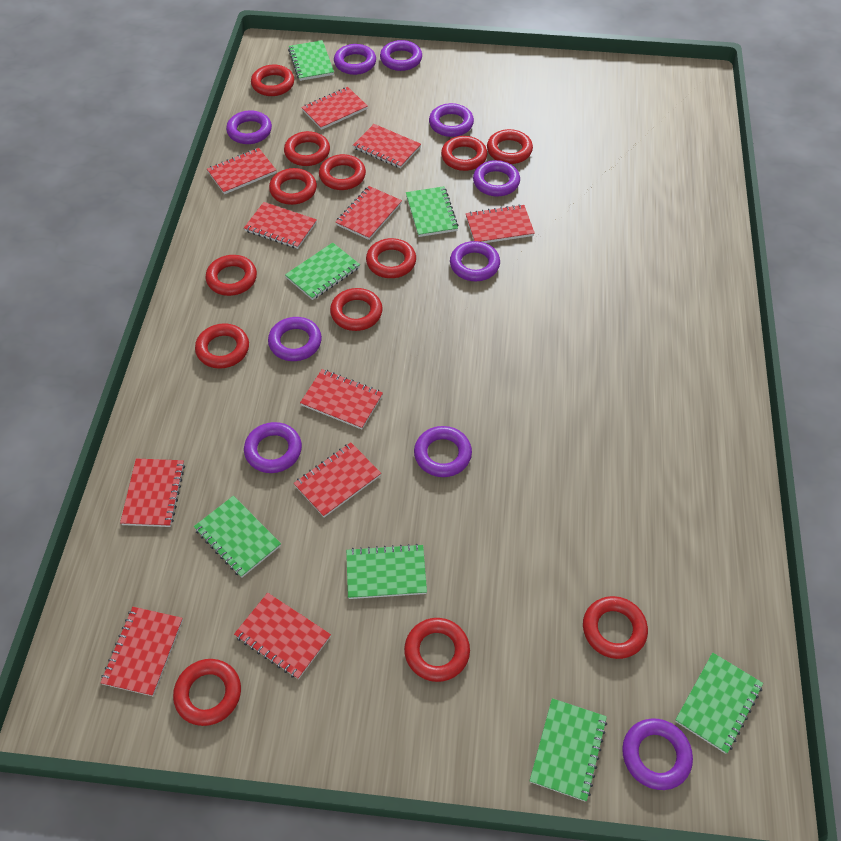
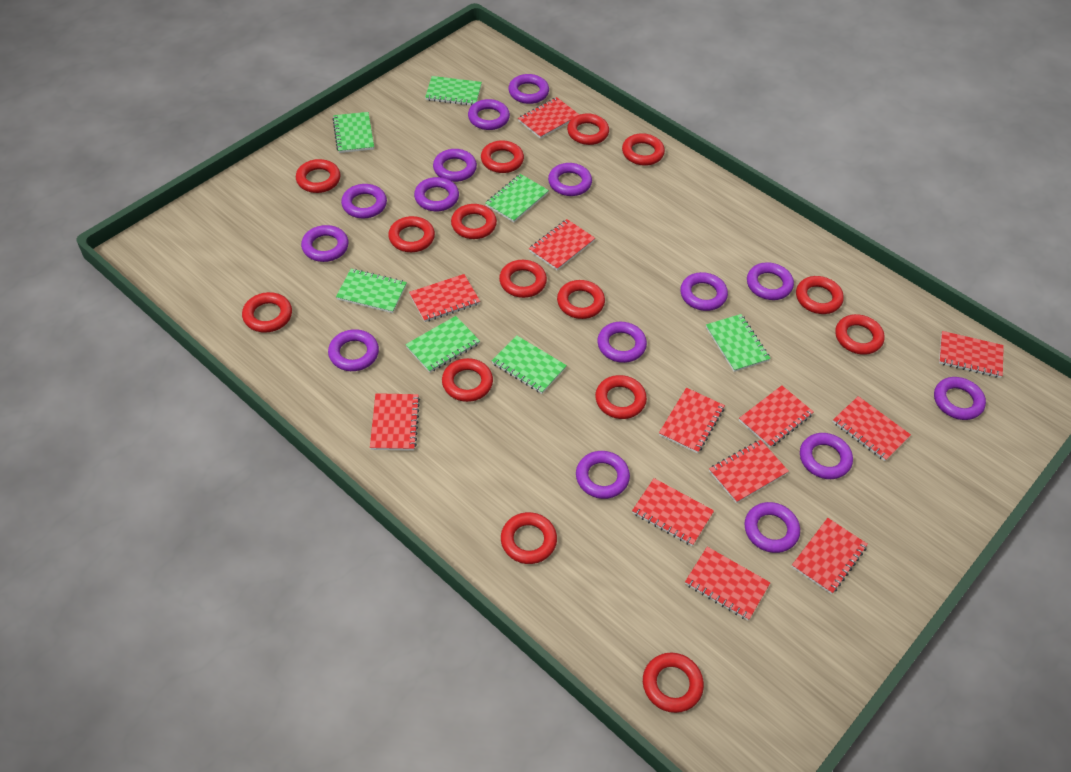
purple ring: 10 -> 15
red notebook: 11 -> 12
red ring: 13 -> 15

